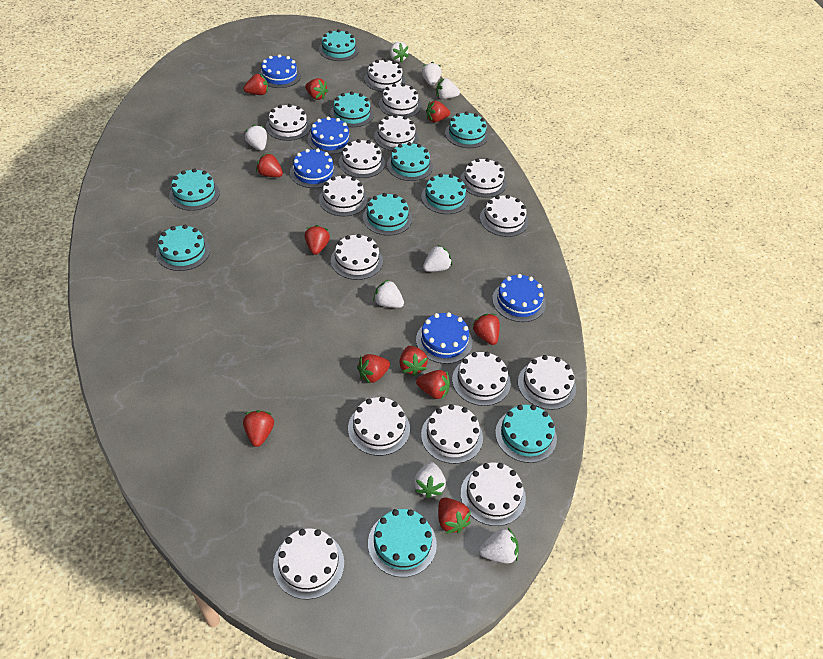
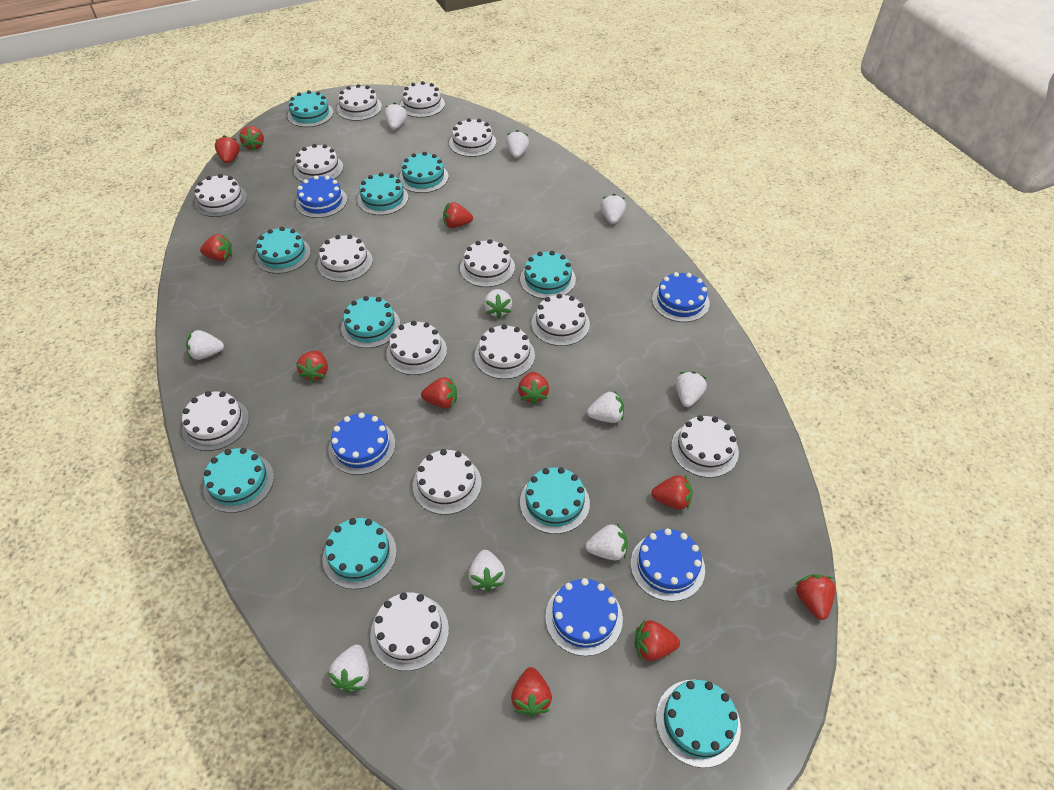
white cake: 15 -> 14
white strawberry: 8 -> 10

